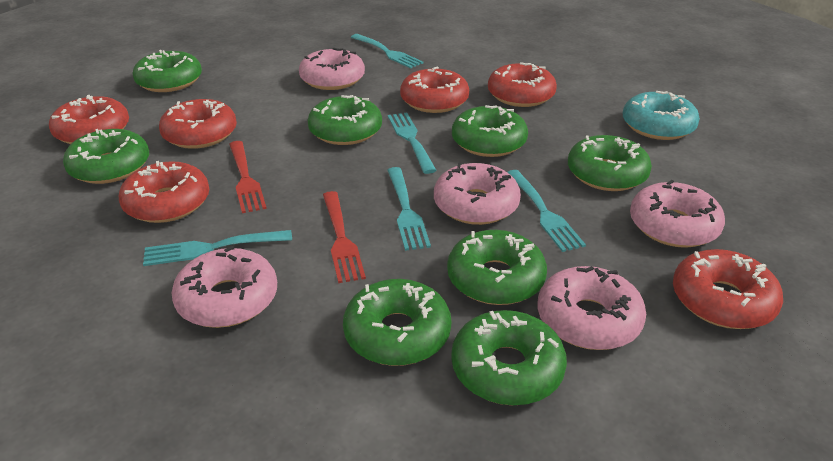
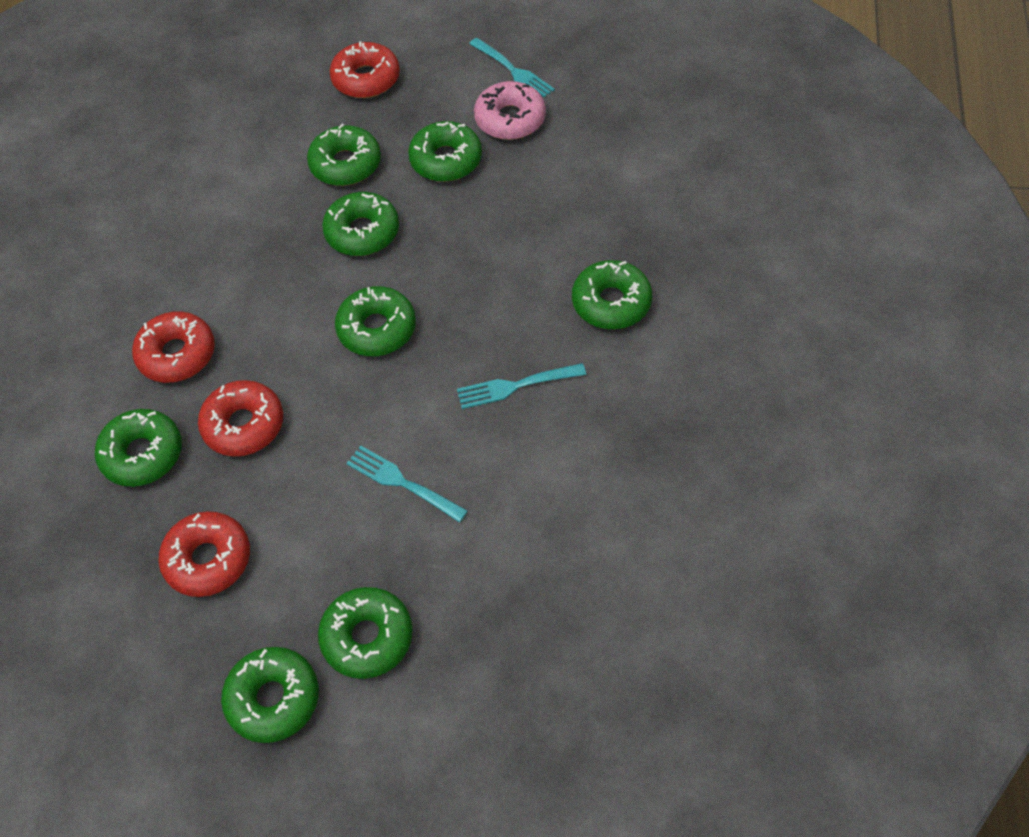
pink donut: 5 -> 1
red donut: 6 -> 4
red fork: 2 -> 0
turquoise donut: 1 -> 0
turquoise fork: 5 -> 3

